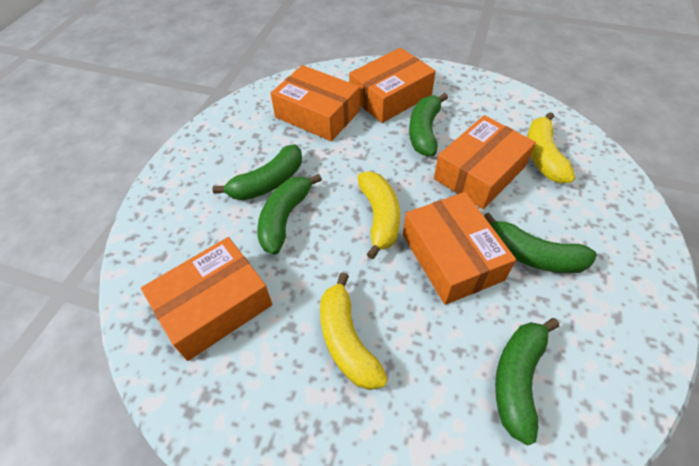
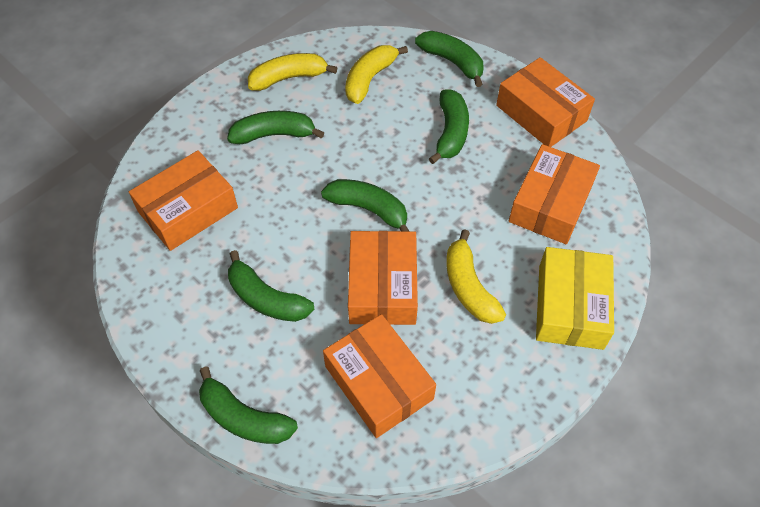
green banana: 5 -> 6
yellow box: 0 -> 1

